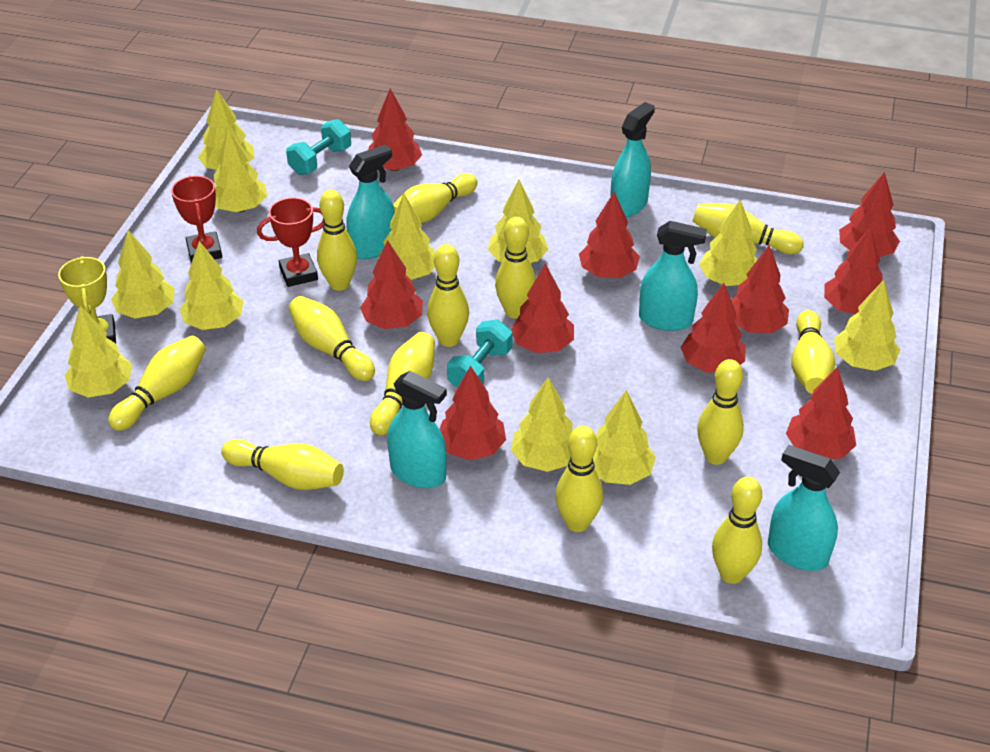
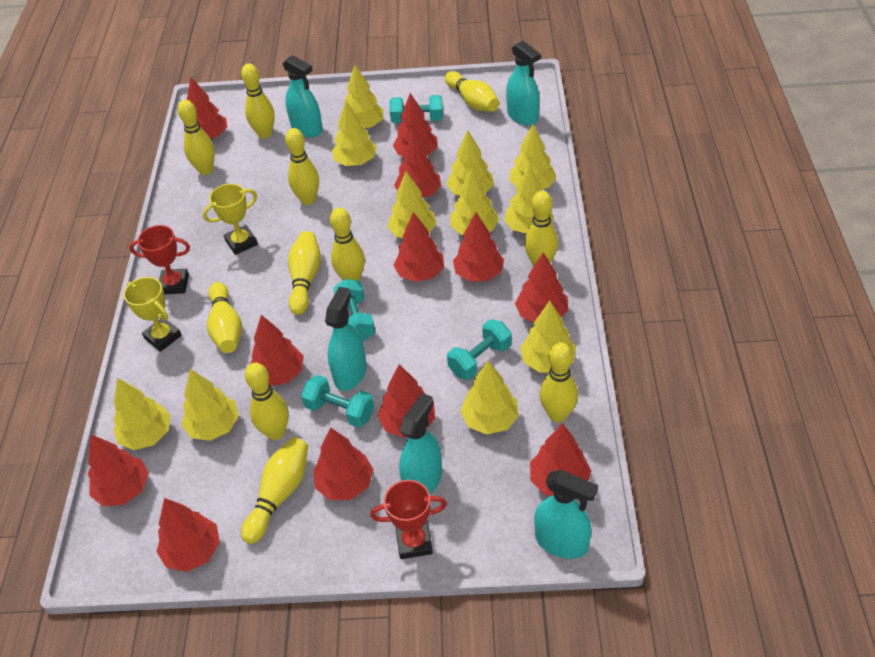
red tree: 10 -> 12
turquoise dumbbell: 2 -> 4
yellow bowling pin: 13 -> 11
yellow trophy: 1 -> 2

